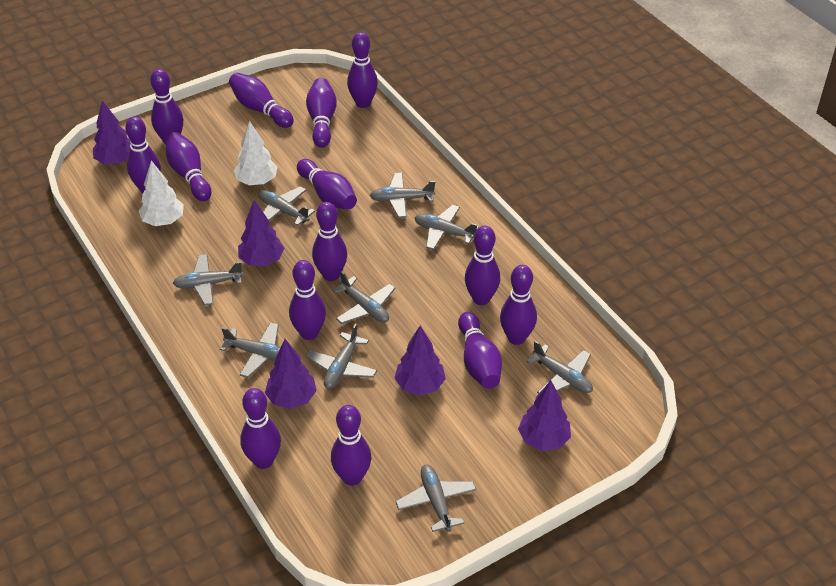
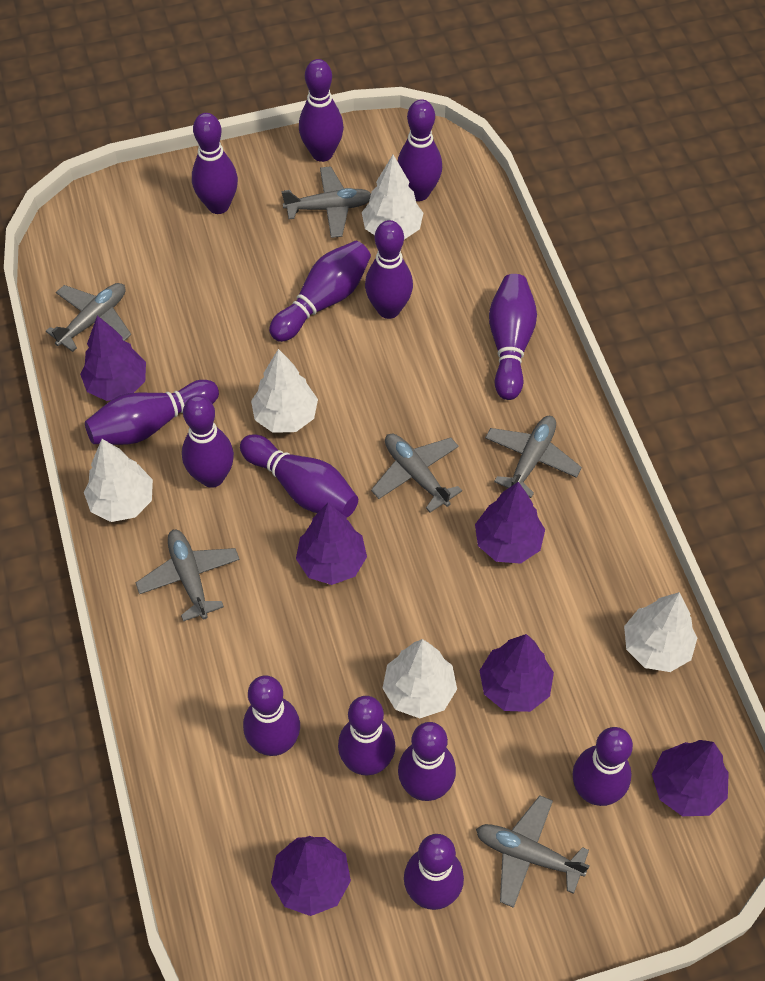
grey plane: 9 -> 6
purple tree: 5 -> 6
white tree: 2 -> 5

